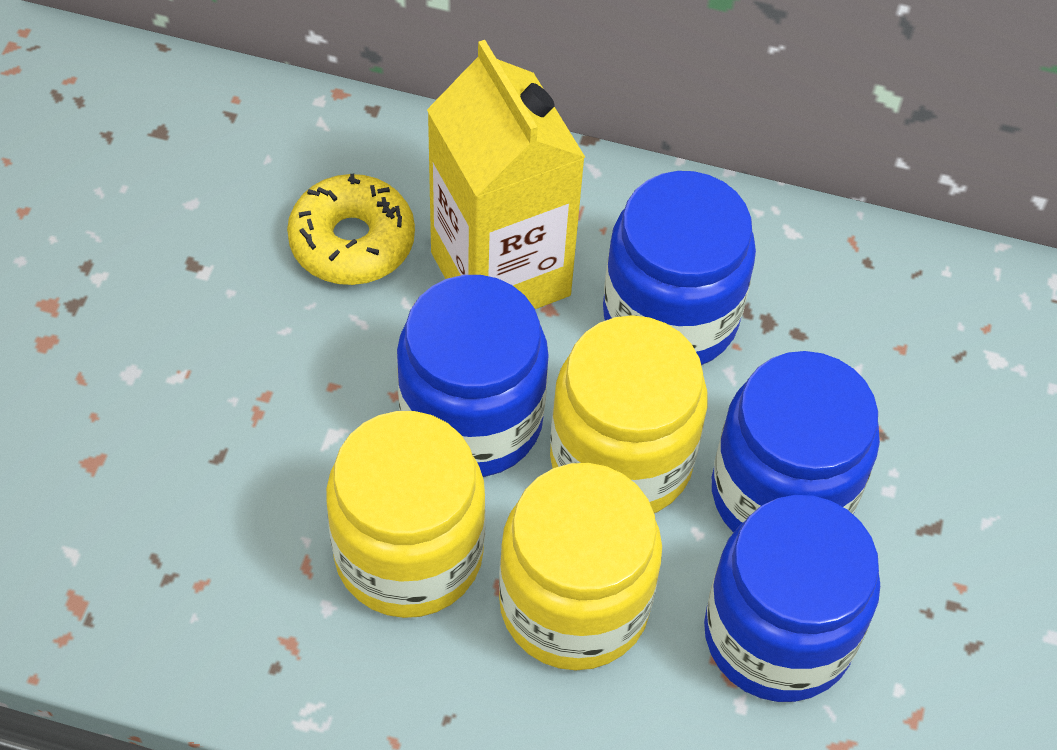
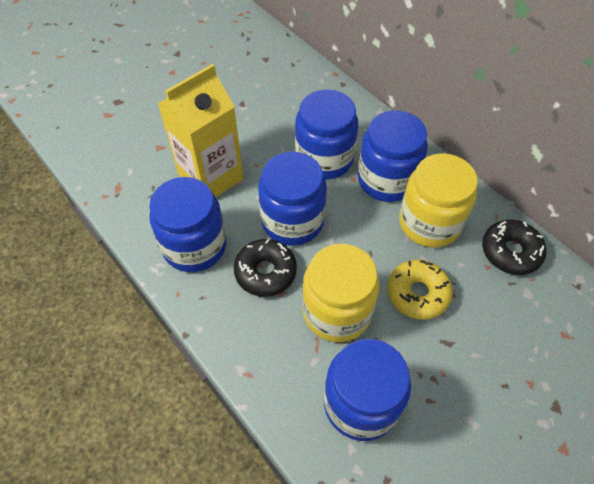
black donut: 0 -> 2
blue jar: 4 -> 5
yellow jar: 3 -> 2

